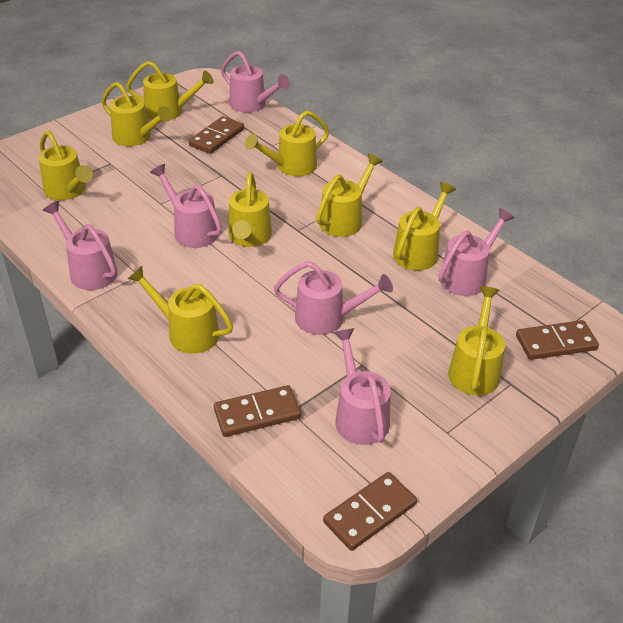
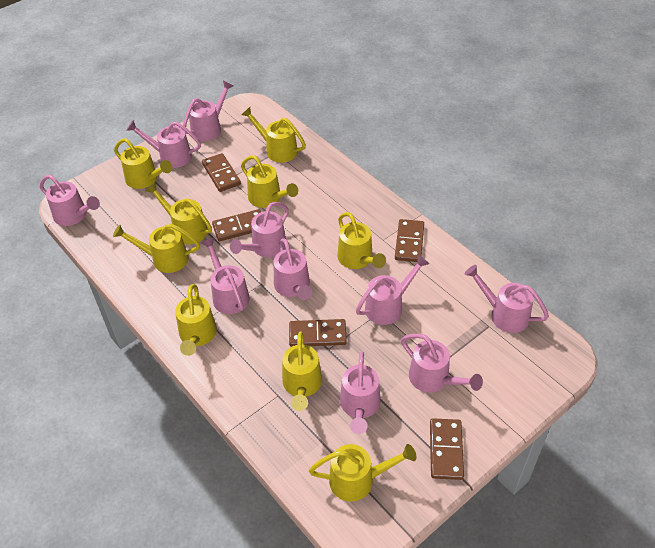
brown domino: 4 -> 5
pink watering can: 6 -> 10

